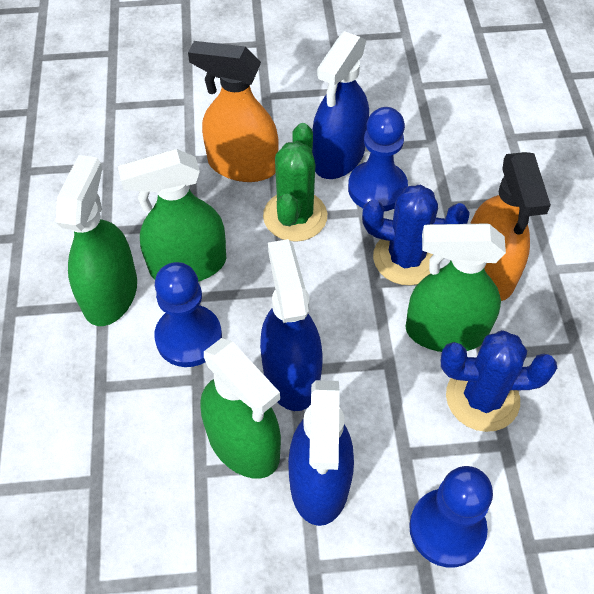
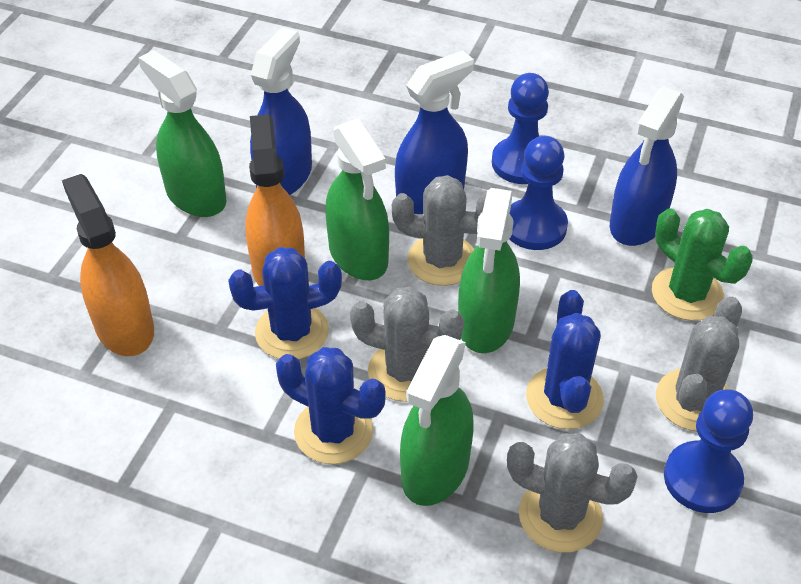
blue cactus: 2 -> 3
grey cactus: 0 -> 4

